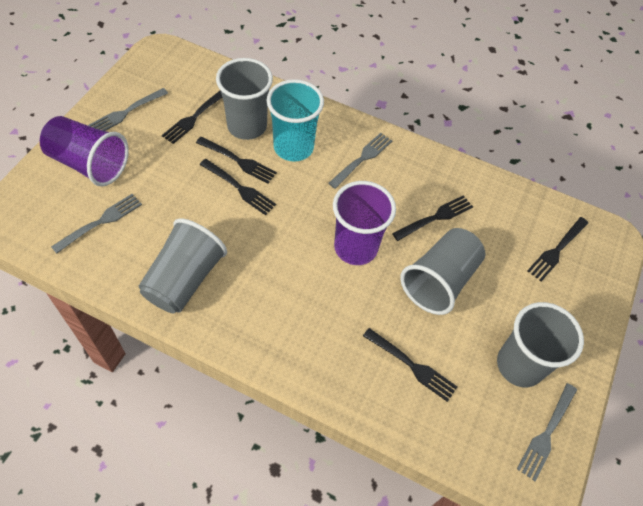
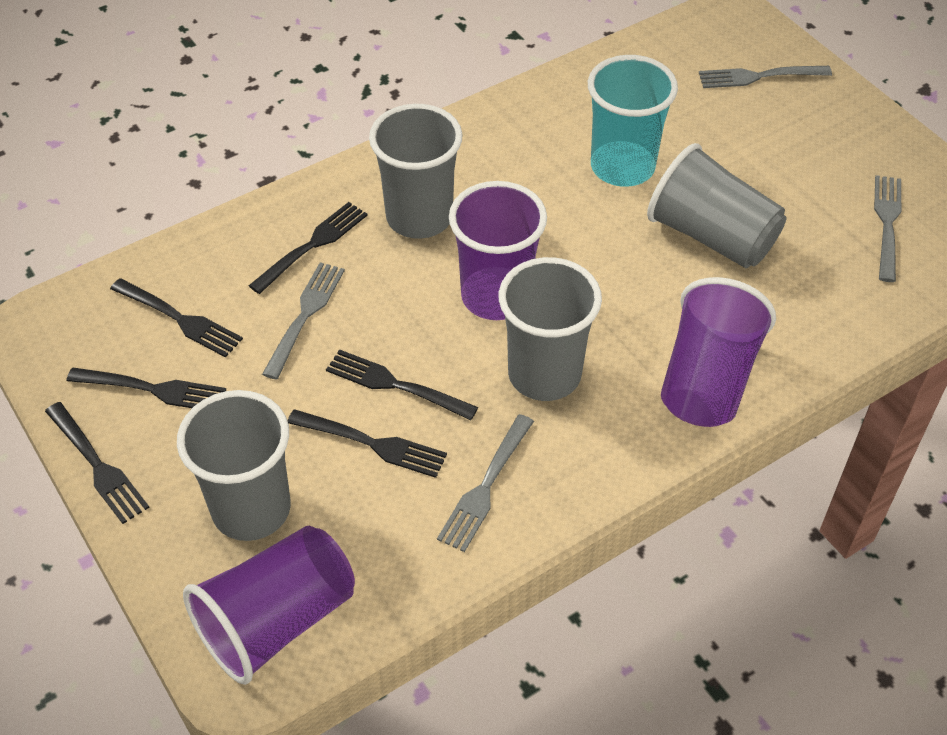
purple cup: 2 -> 3

